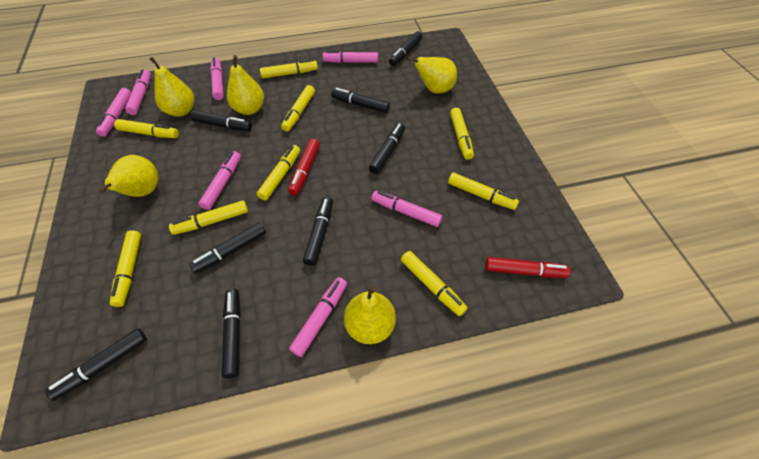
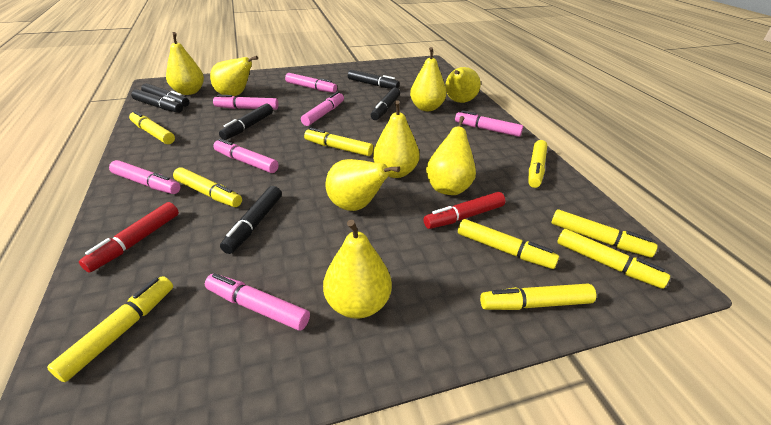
black marker: 8 -> 6
yellow pear: 5 -> 8

